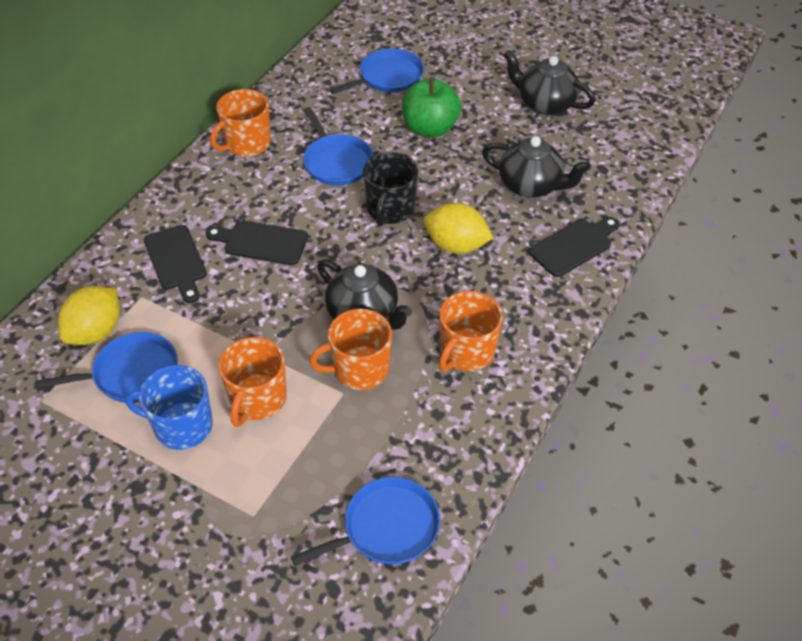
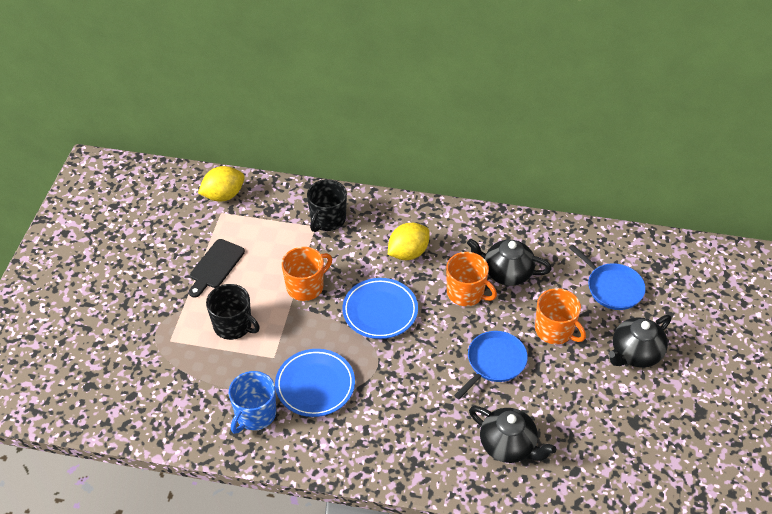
black cutting board: 3 -> 1
black mug: 1 -> 2
blue pan: 4 -> 2
blue plate: 0 -> 2
green apple: 1 -> 0
orange mug: 4 -> 3

